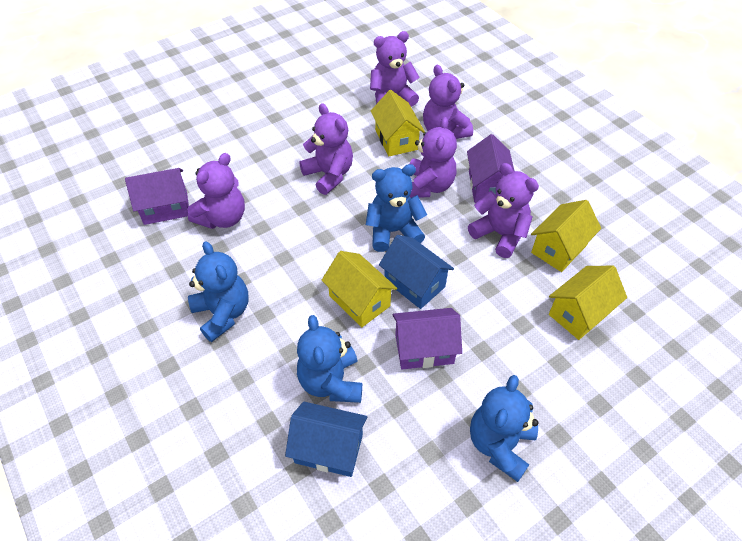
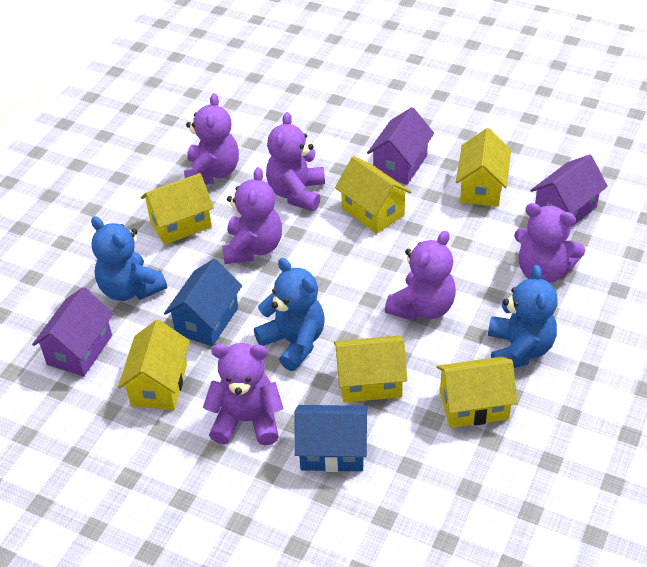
blue teddy bear: 4 -> 3
yellow house: 4 -> 6

